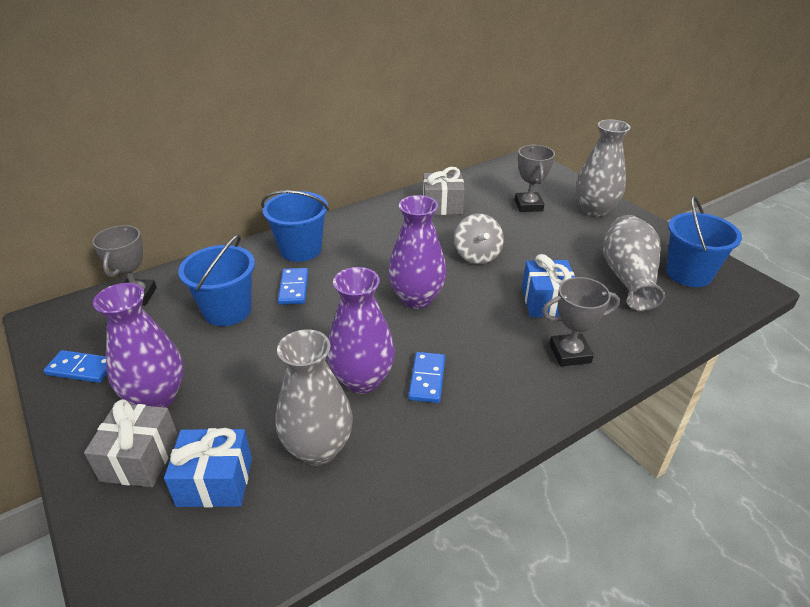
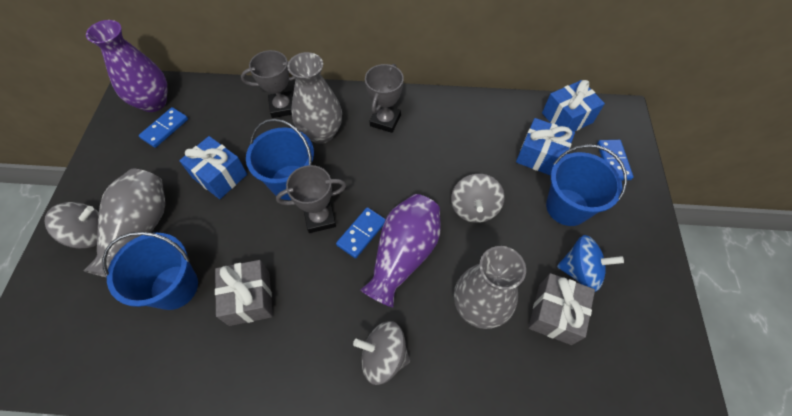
blue gift: 2 -> 3
blue spinning top: 0 -> 1
grey spinning top: 1 -> 3
purple vase: 3 -> 2

